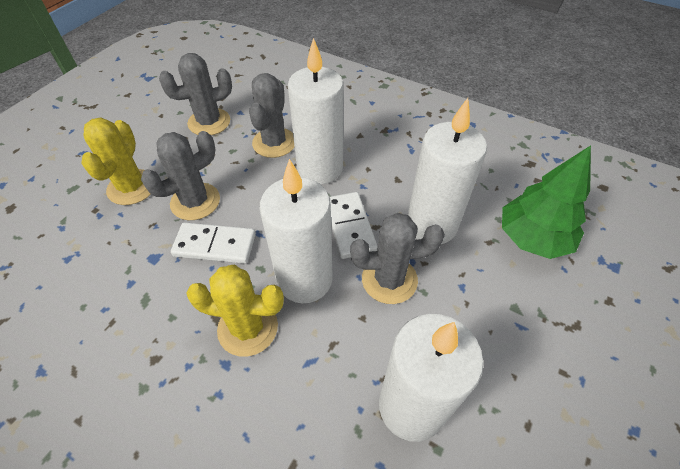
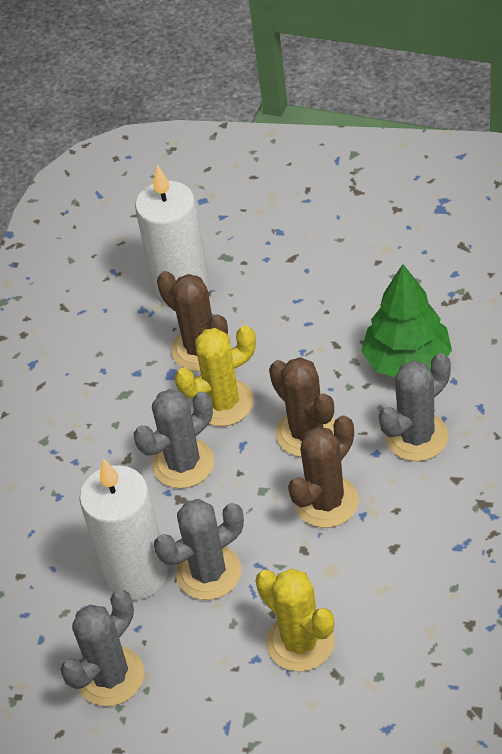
brown cactus: 0 -> 3
white candle: 4 -> 2
white domino: 2 -> 0

